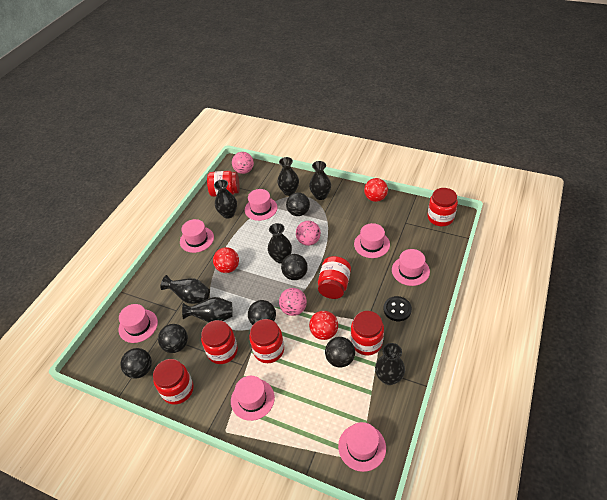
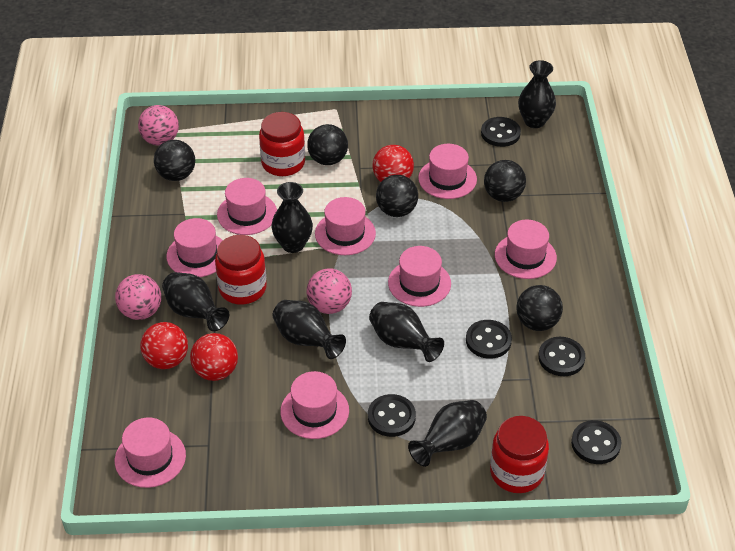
black ball: 6 -> 5
black button: 1 -> 5
black vase: 7 -> 6
pink hat: 7 -> 8
red jar: 7 -> 3

